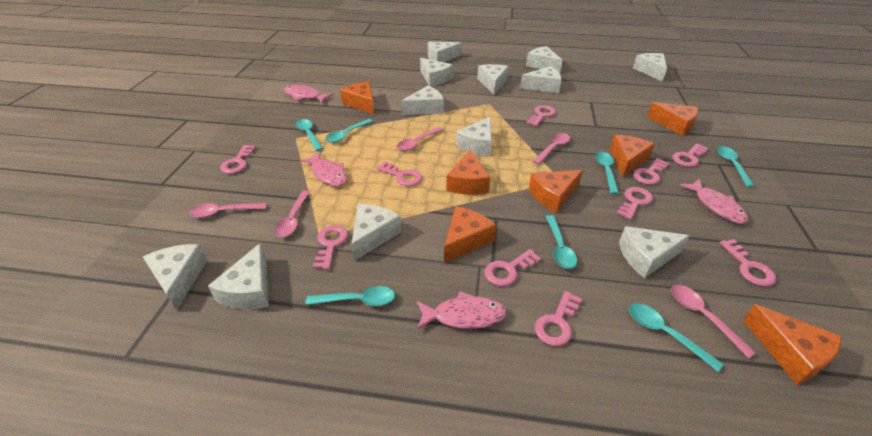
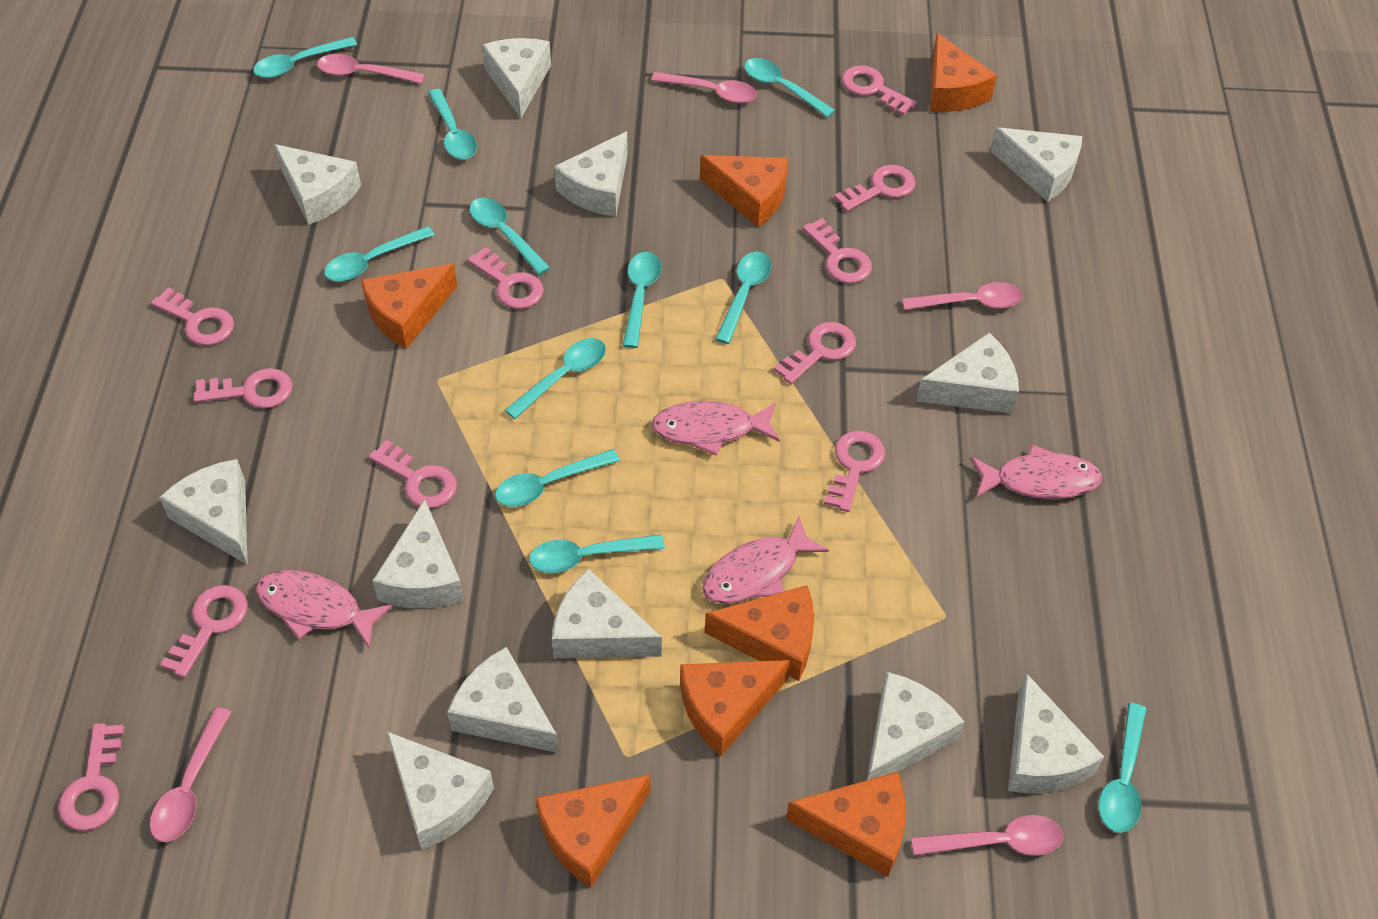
pink key: 10 -> 11
turquoise spoon: 7 -> 11

